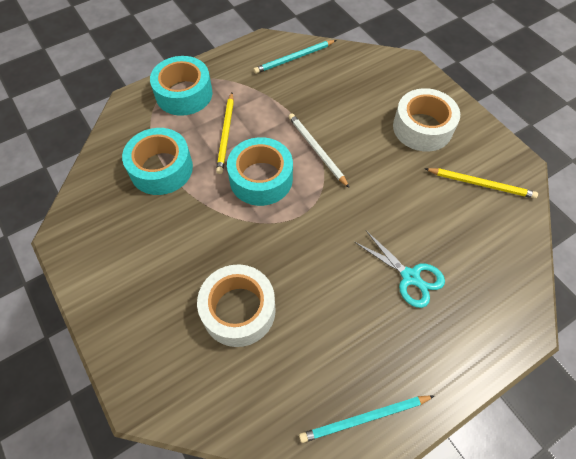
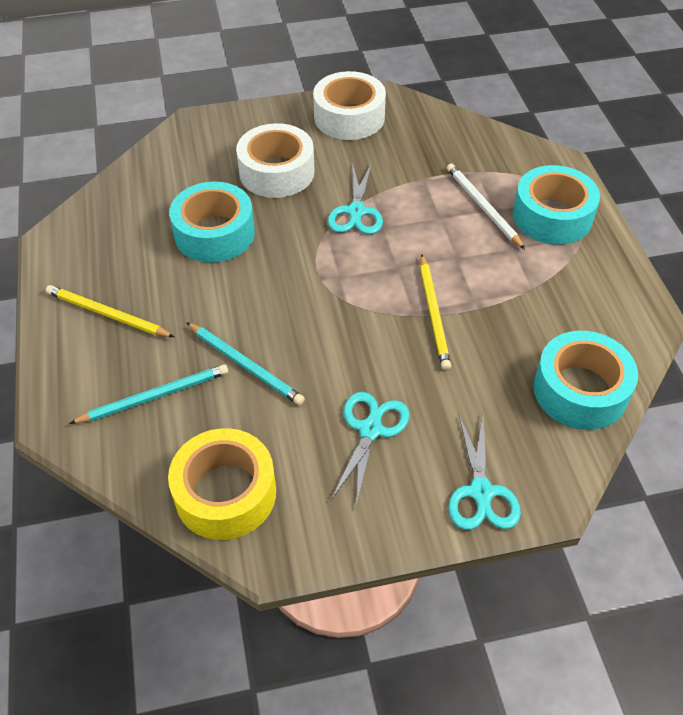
turquoise scissors: 1 -> 3
yellow tape: 0 -> 1

